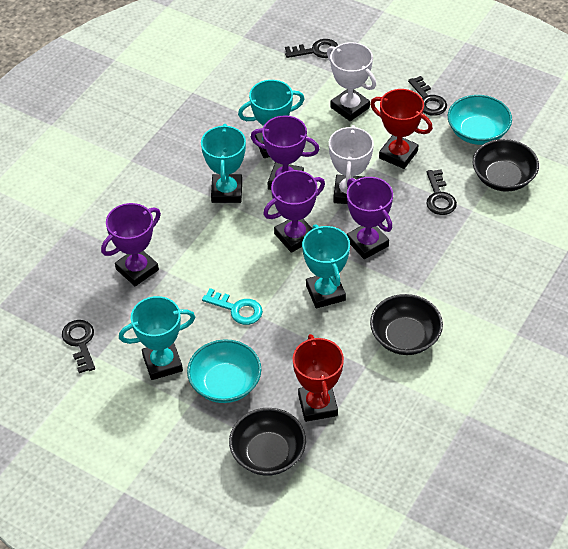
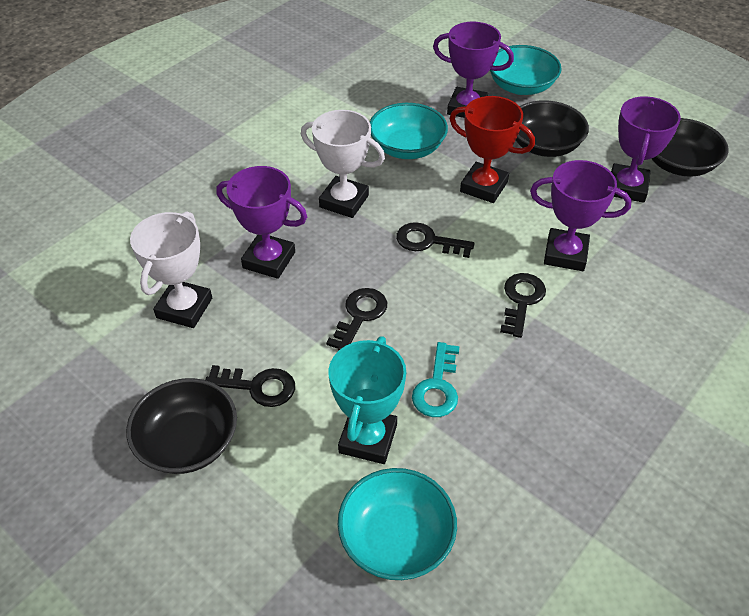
red trophy: 2 -> 1
turquoise bowl: 2 -> 3
turquoise trophy: 4 -> 1

